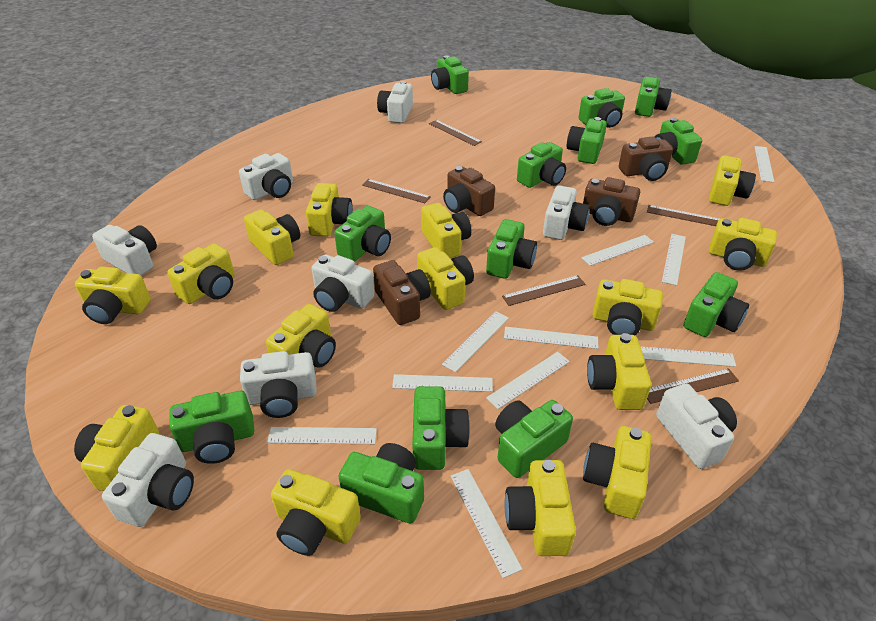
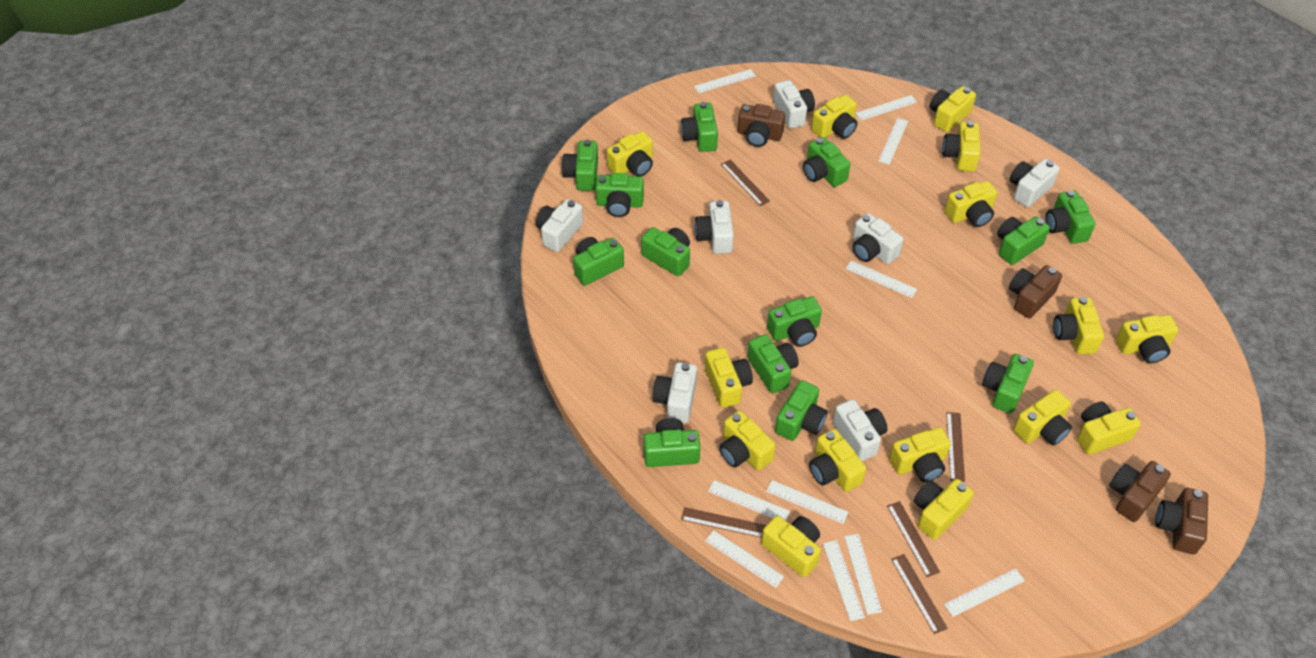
white camera: 8 -> 7

